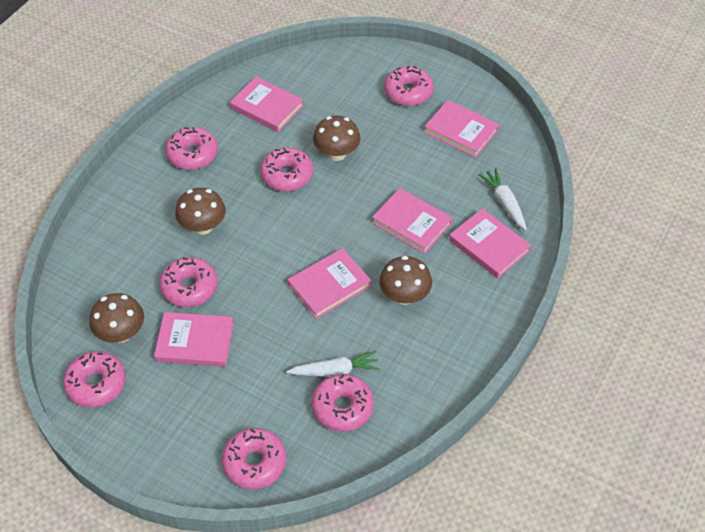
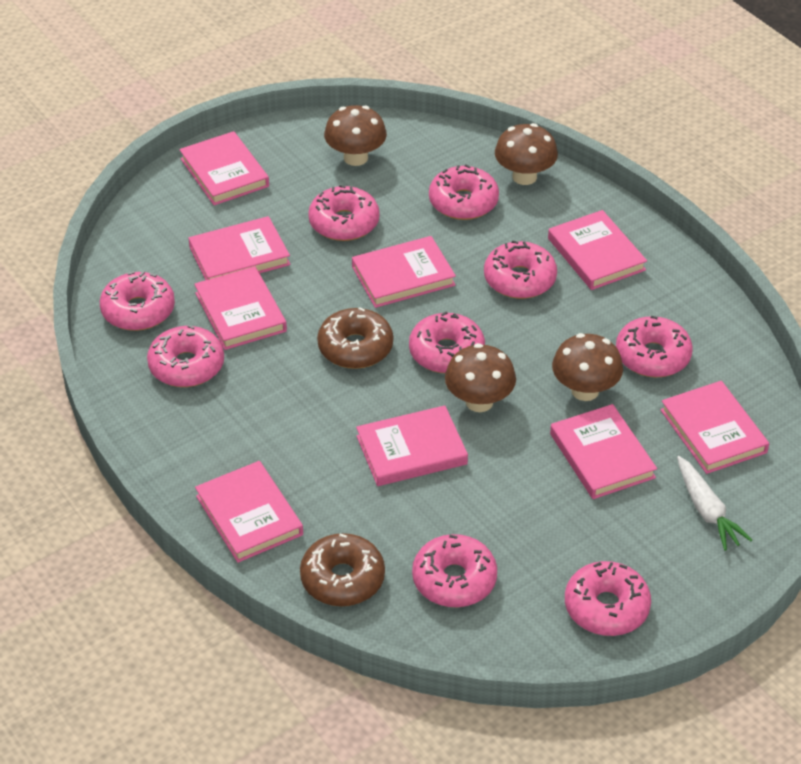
brown donut: 0 -> 2
pink book: 6 -> 9
pink donut: 7 -> 9
white carrot: 2 -> 1

